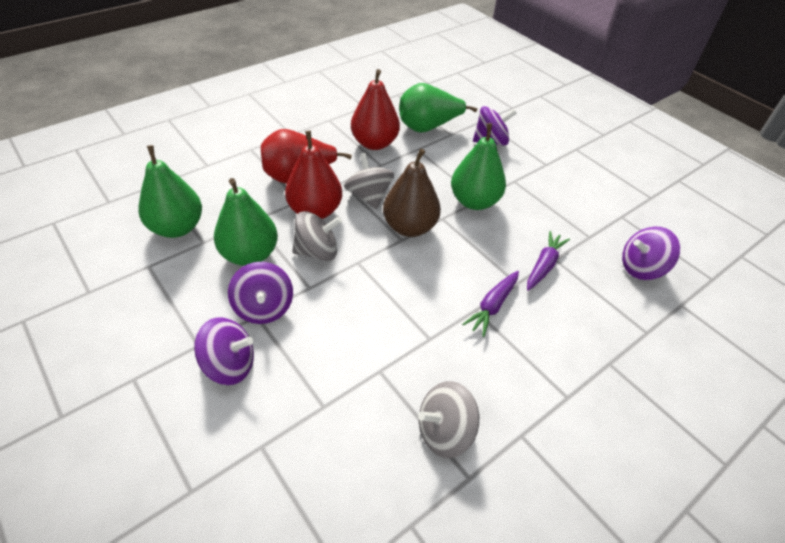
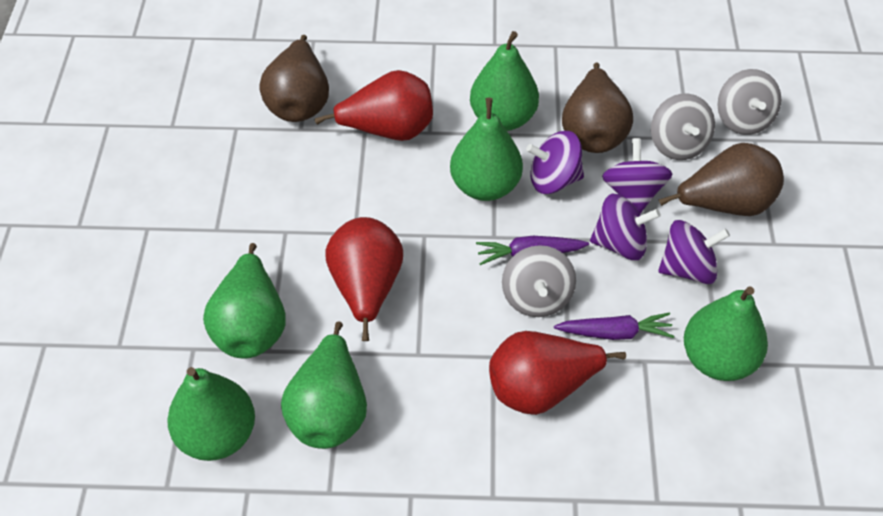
brown pear: 1 -> 3
green pear: 4 -> 6

